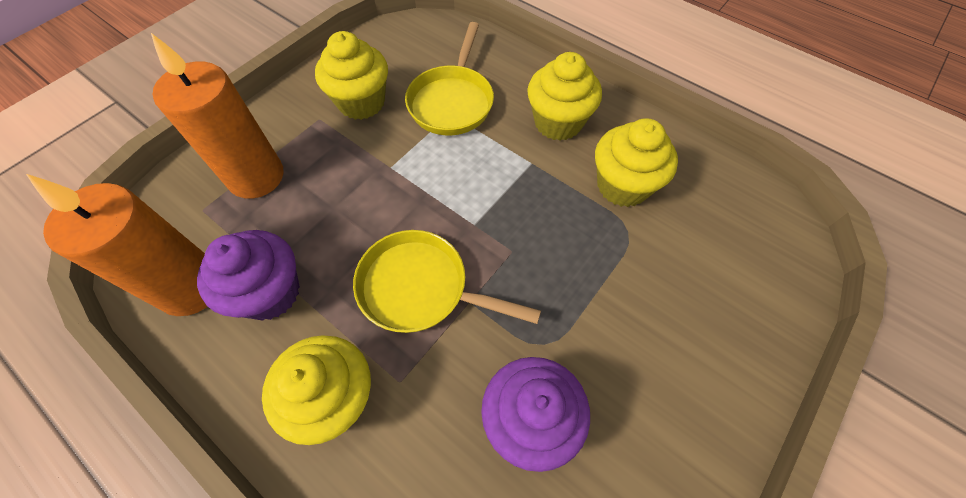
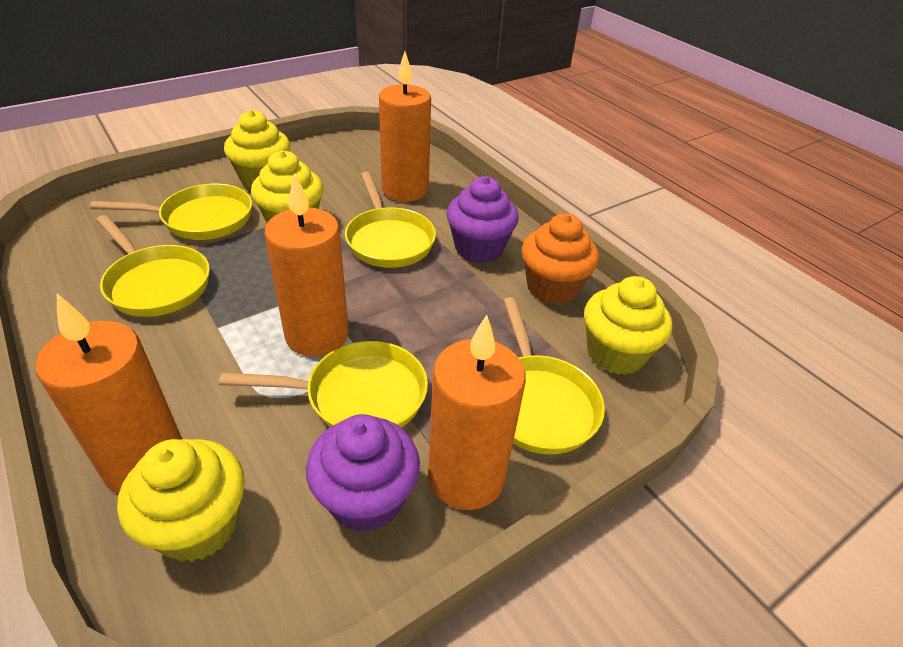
orange candle: 2 -> 4
orange cupcake: 0 -> 1
yellow pan: 2 -> 5

